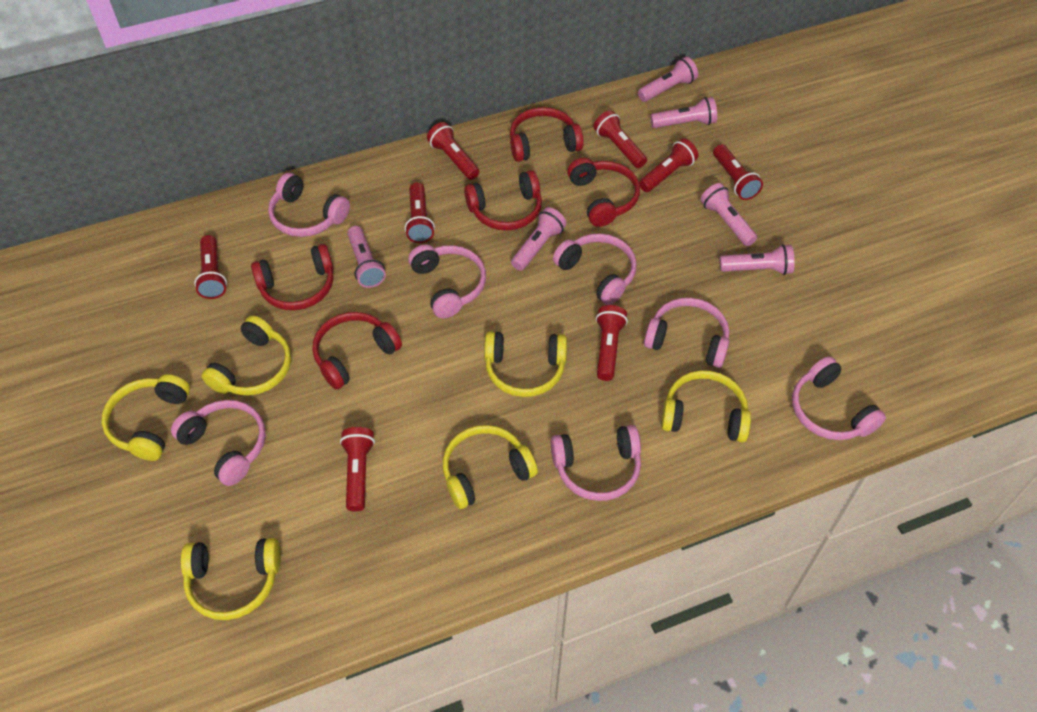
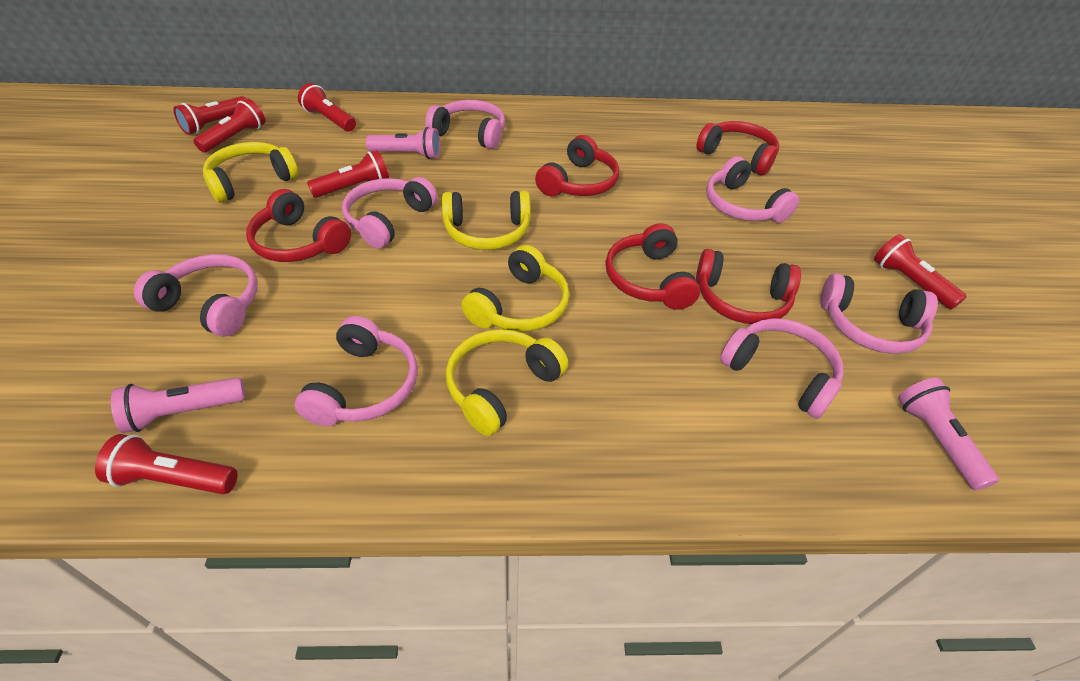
pink flashlight: 6 -> 3
red flashlight: 8 -> 6
yellow headphones: 6 -> 4

